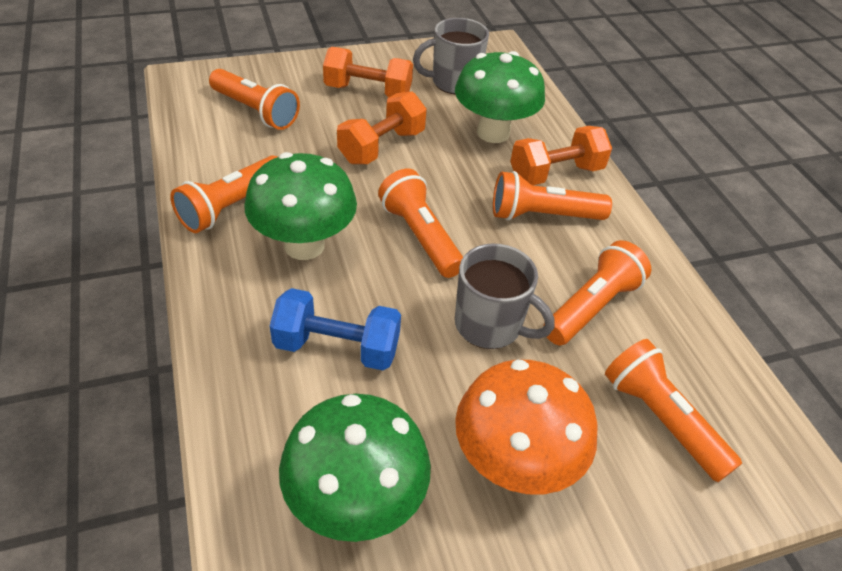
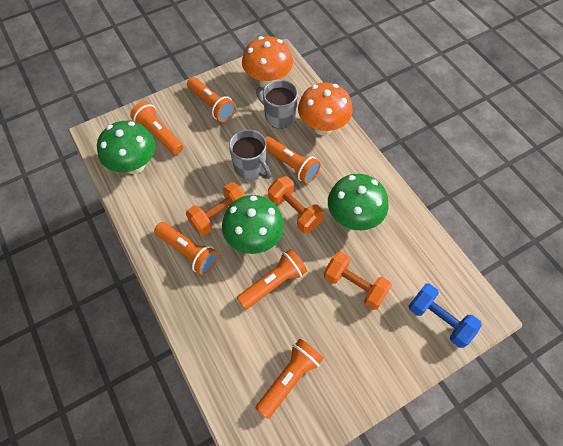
orange mushroom: 1 -> 2

